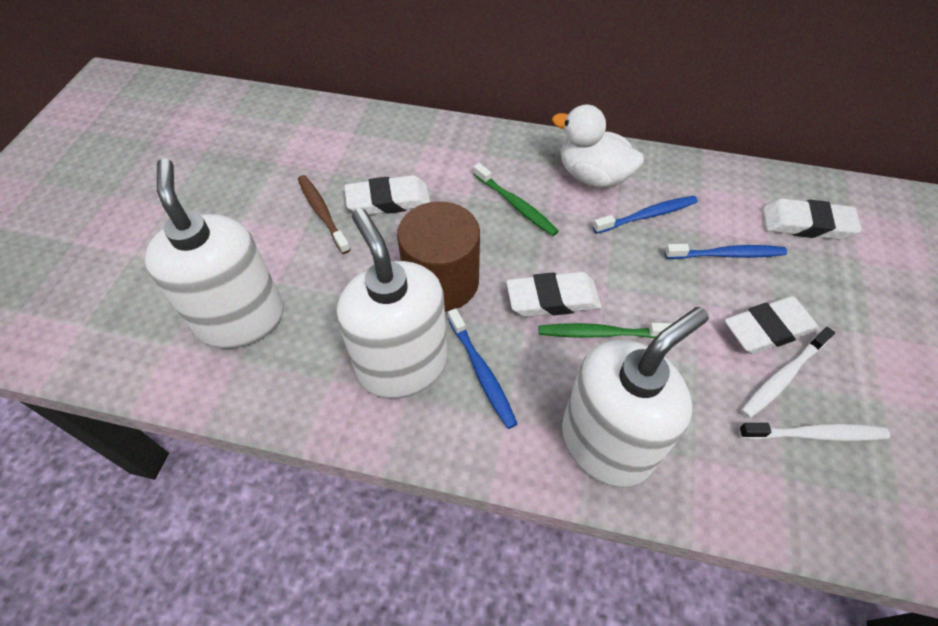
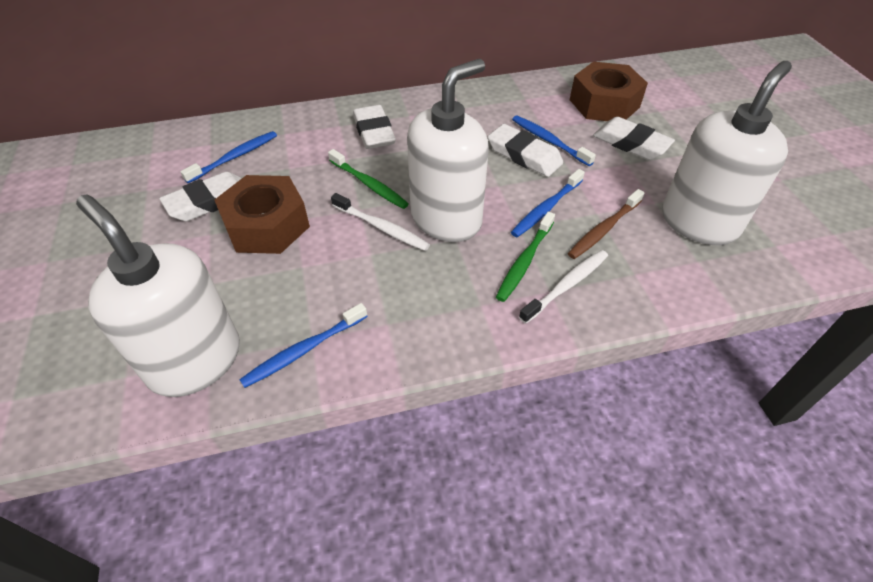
blue toothbrush: 3 -> 4
brown cylinder: 1 -> 0
brown nut: 0 -> 2
white duck: 1 -> 0

